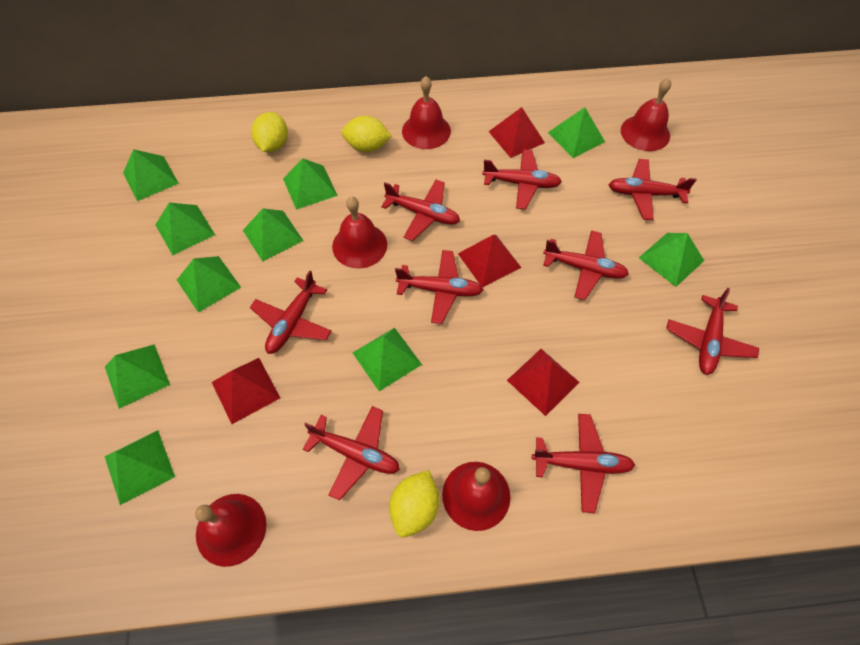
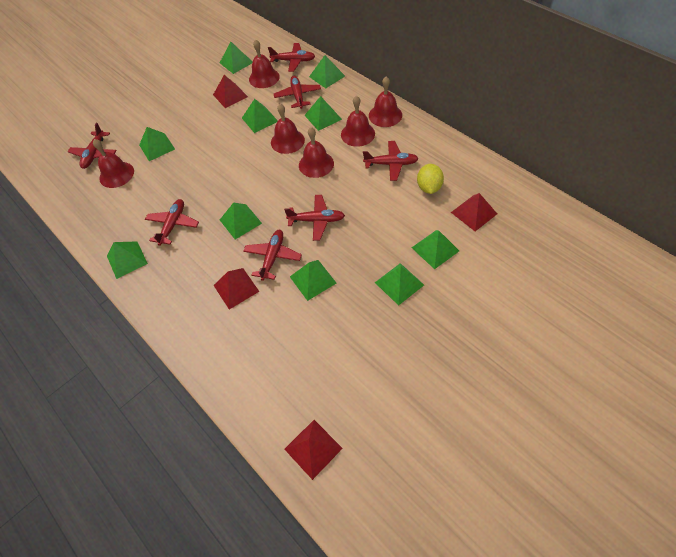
red bell: 5 -> 6
red plane: 9 -> 7
yellow lemon: 3 -> 1

